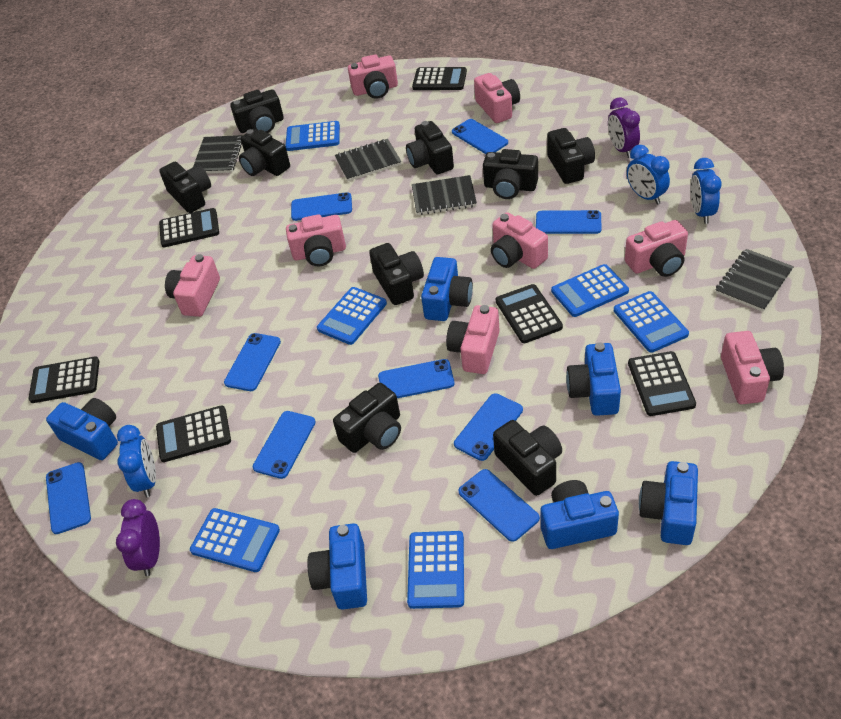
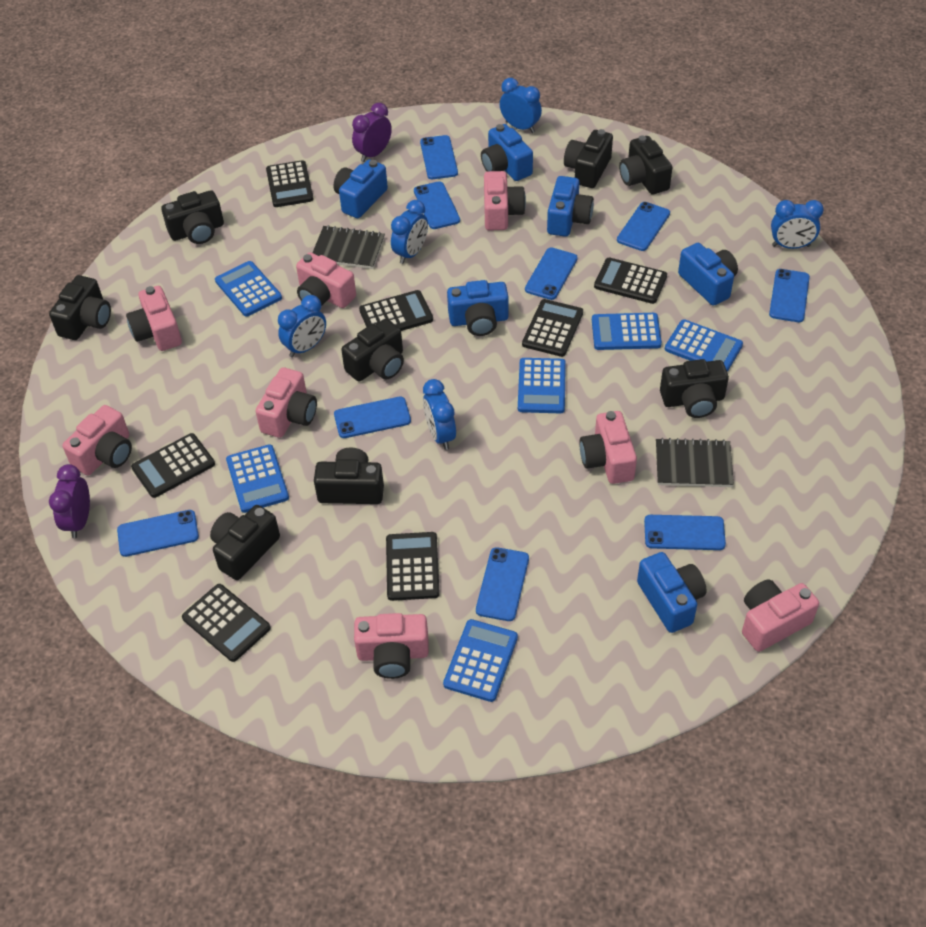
black calculator: 6 -> 7
black camera: 9 -> 8
black notebook: 4 -> 2
blue clock: 3 -> 5

